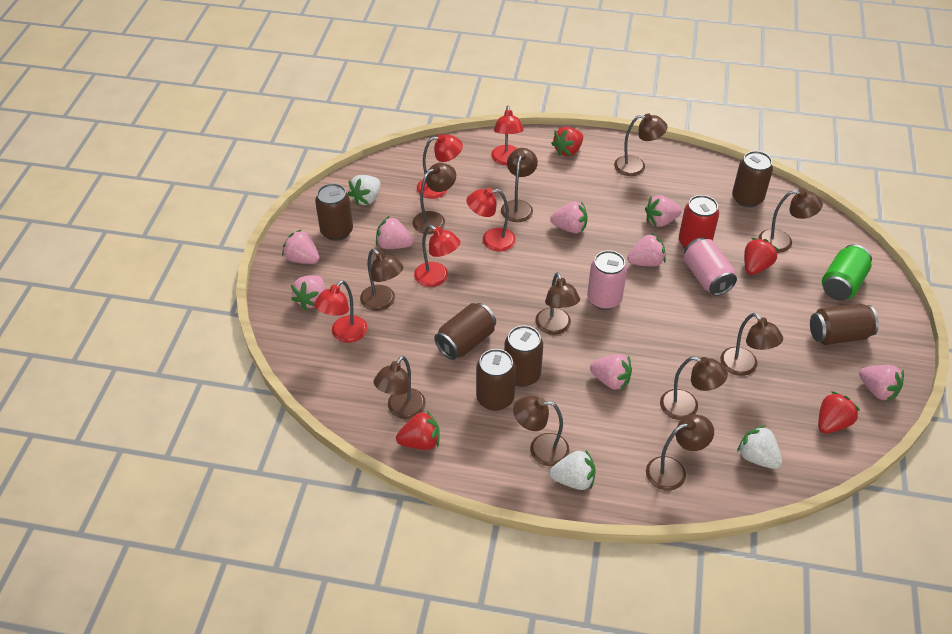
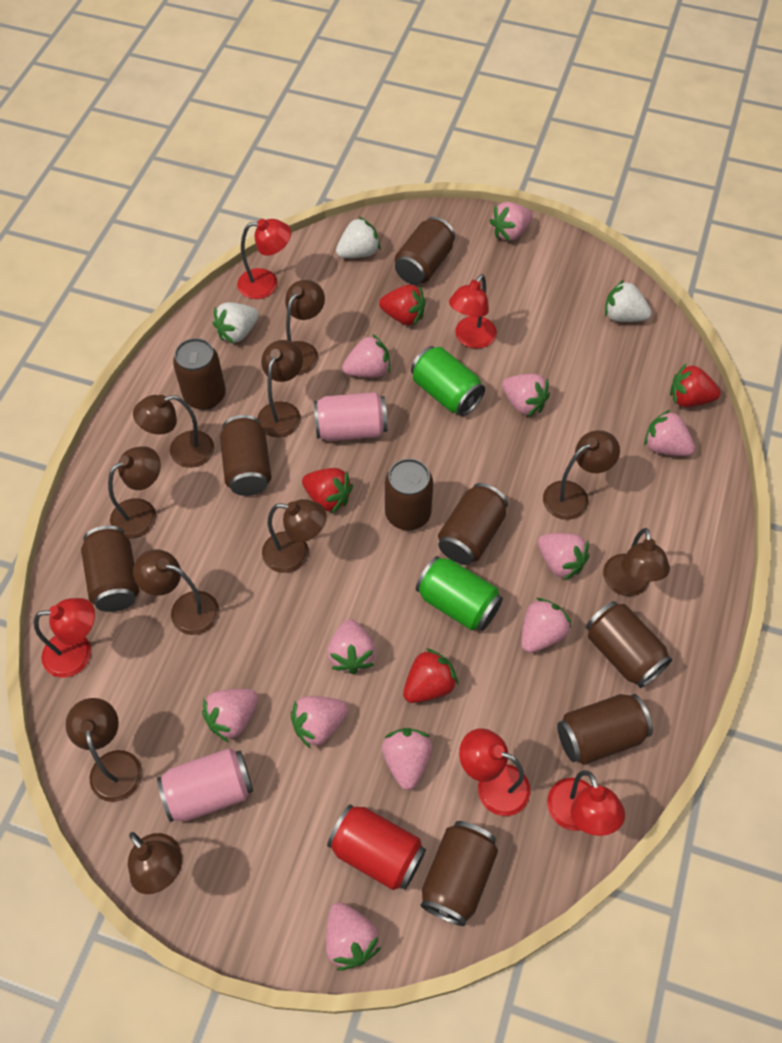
brown can: 6 -> 9
brown lamp: 11 -> 10
green can: 1 -> 2
pink strawberry: 8 -> 11

